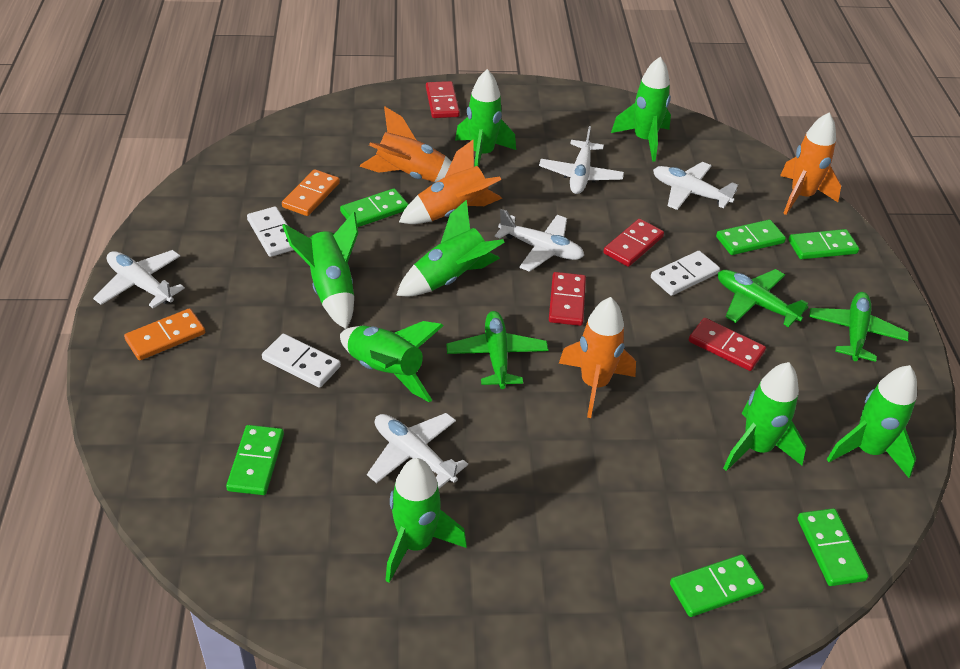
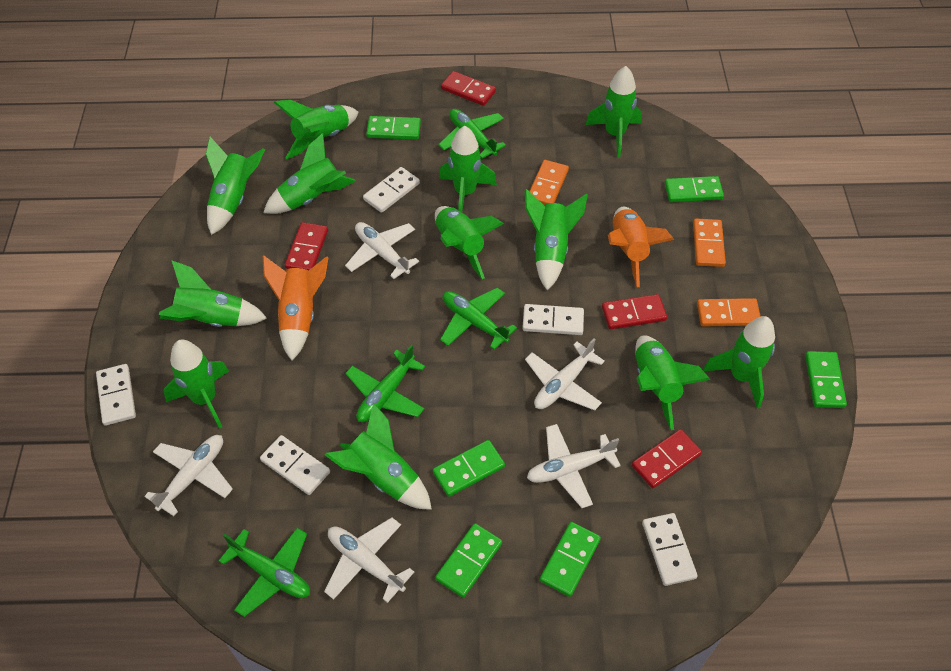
green plane: 3 -> 4
green rocket: 8 -> 12
orange domino: 2 -> 3
orange rocket: 4 -> 2
white domino: 3 -> 5

